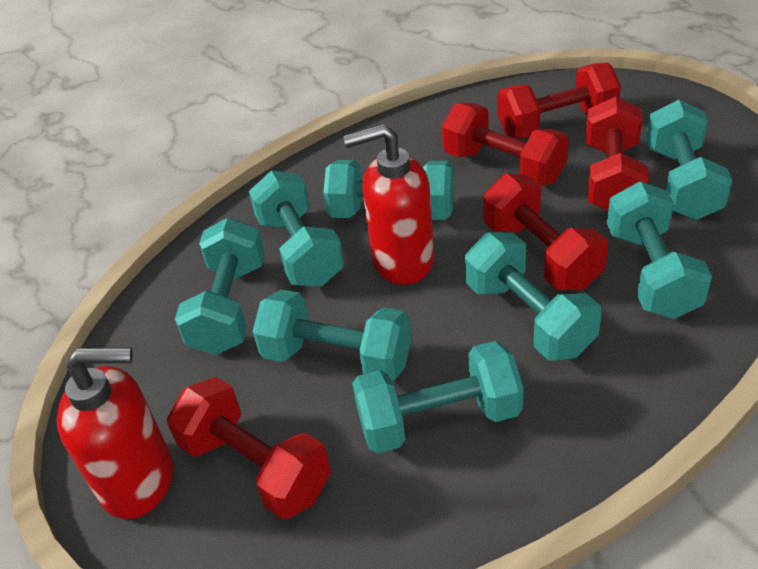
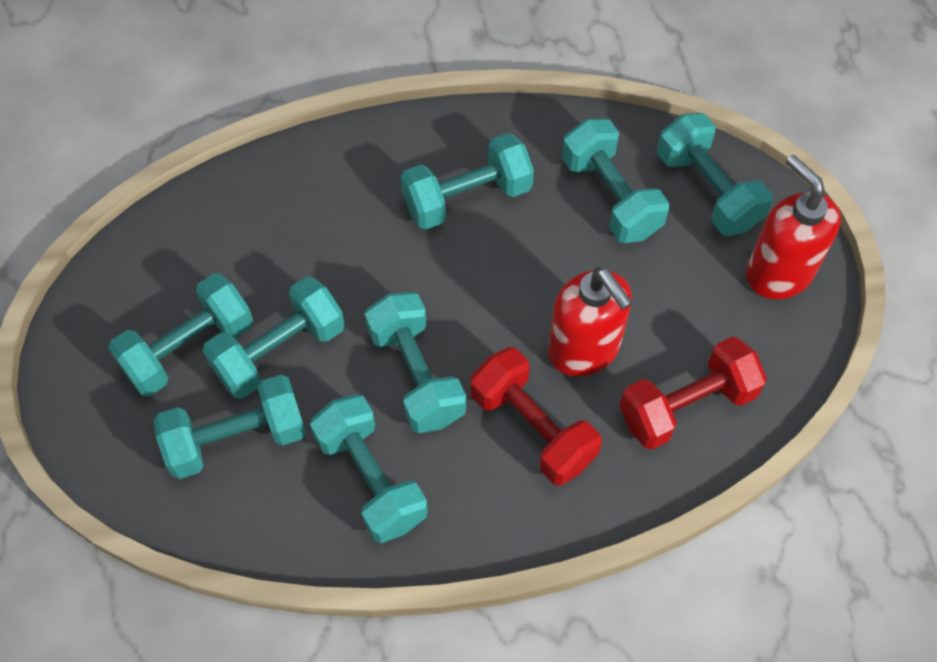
red dumbbell: 5 -> 2

